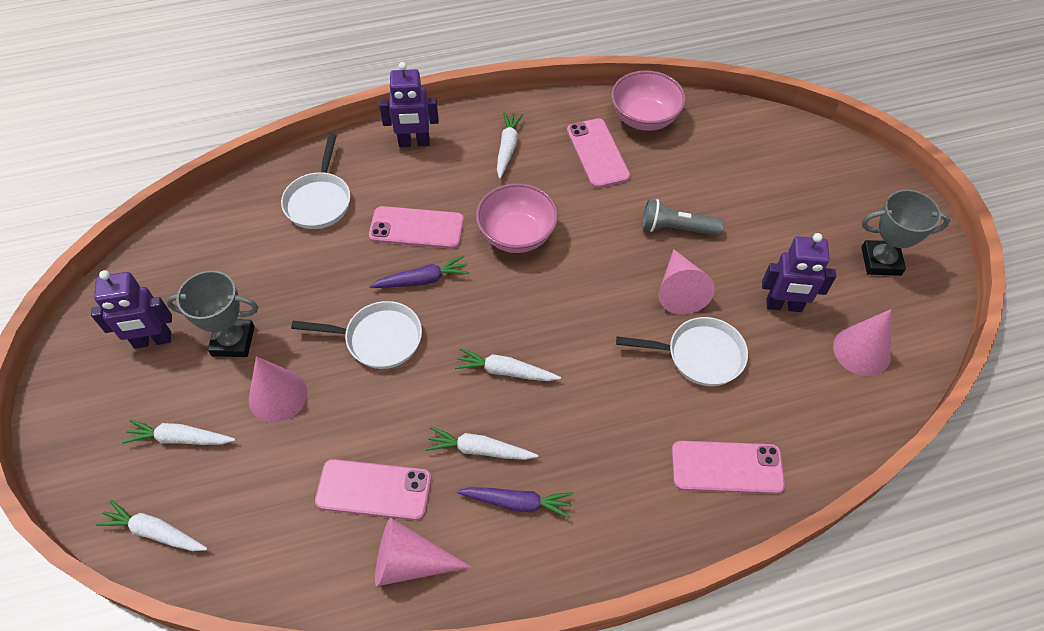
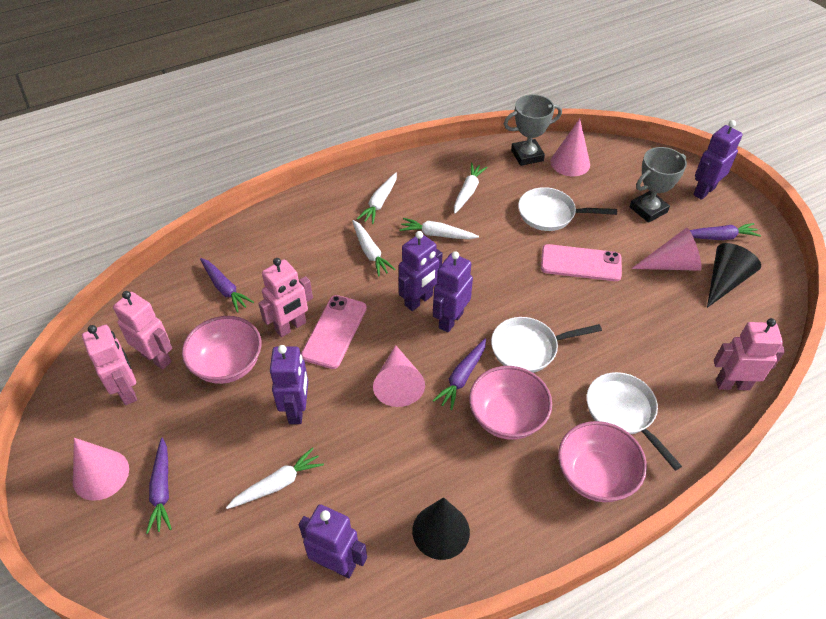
black cone: 0 -> 2
grey flashlight: 1 -> 0
pink bowl: 2 -> 3
pink phone: 4 -> 2
pink robot: 0 -> 4
purple carrot: 2 -> 4
purple robot: 3 -> 5

